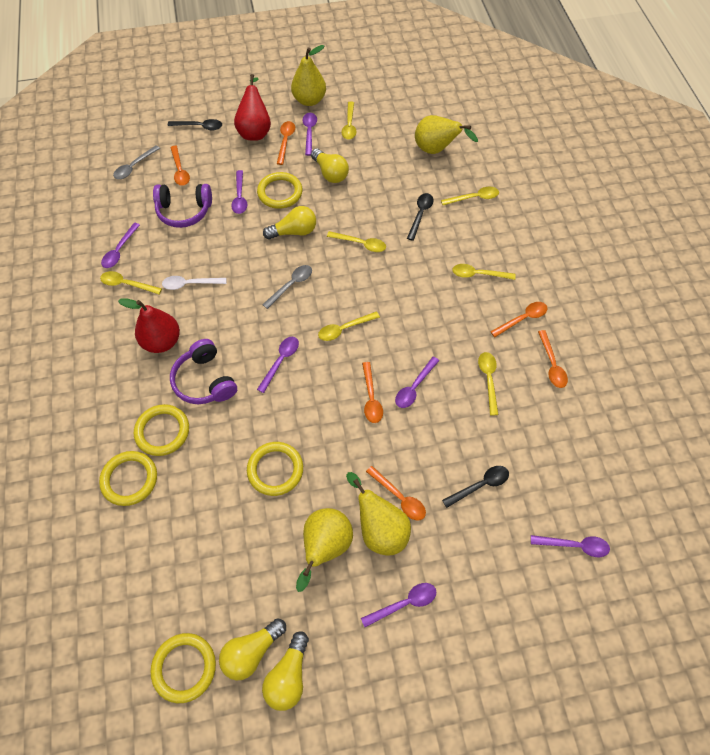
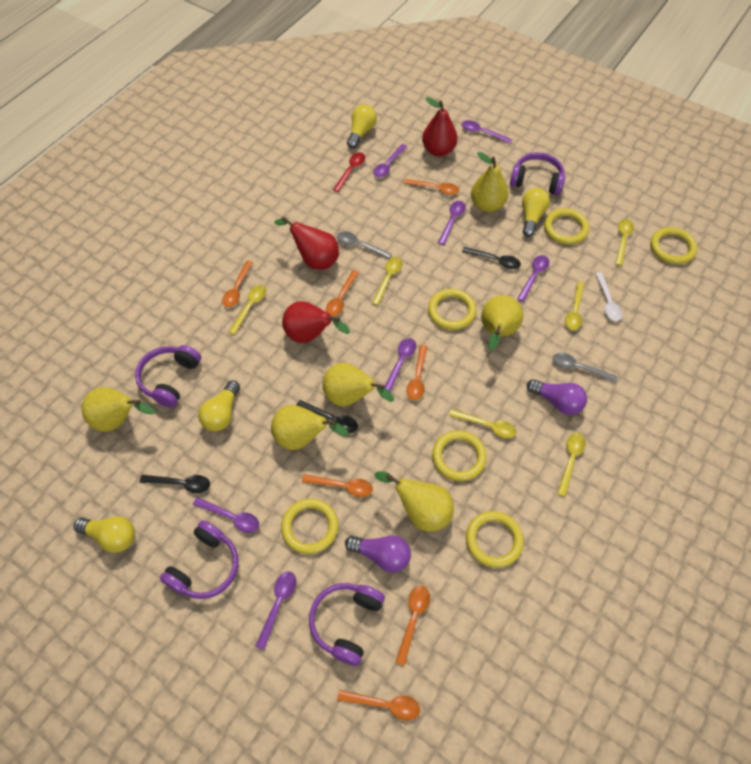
orange spoon: 6 -> 7
purple headphones: 2 -> 4
purple light bulb: 0 -> 2
red pear: 2 -> 3
red spoon: 0 -> 1
yellow pear: 4 -> 6
yellow ring: 5 -> 6
yellow spoon: 7 -> 6

